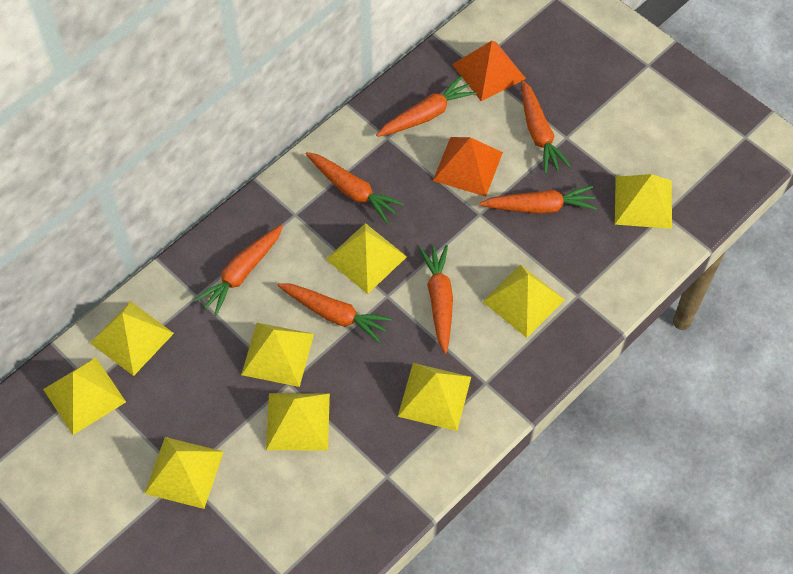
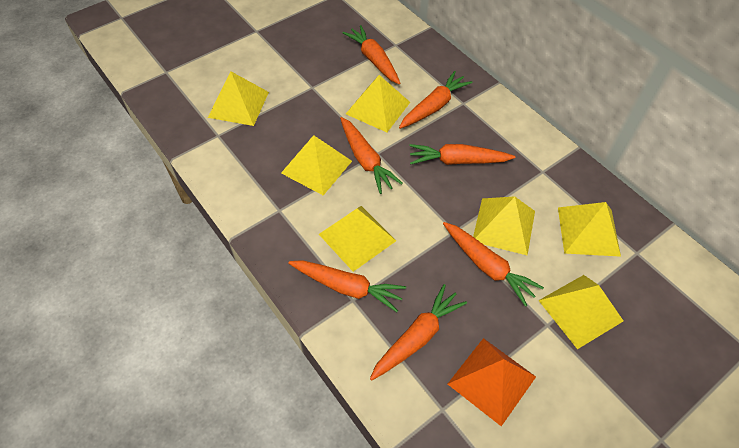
orange pyramid: 2 -> 1
yellow pyramid: 9 -> 7

